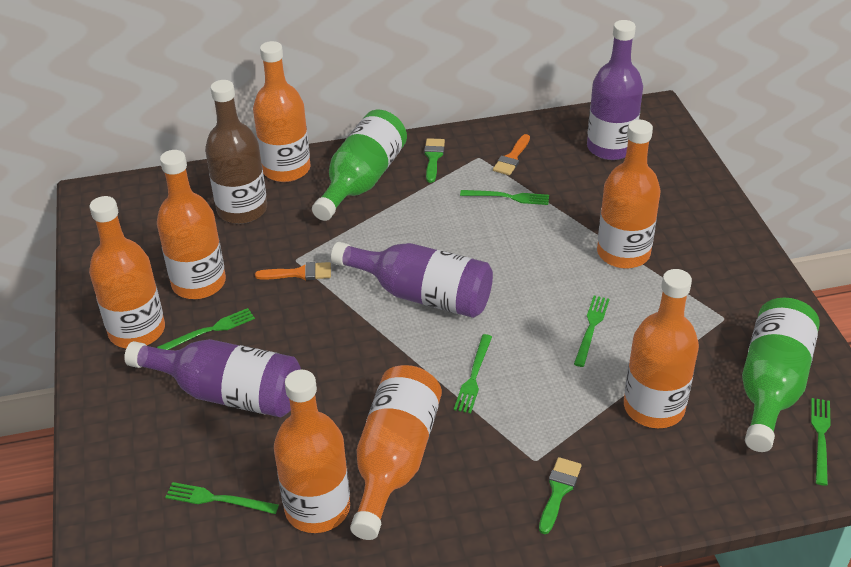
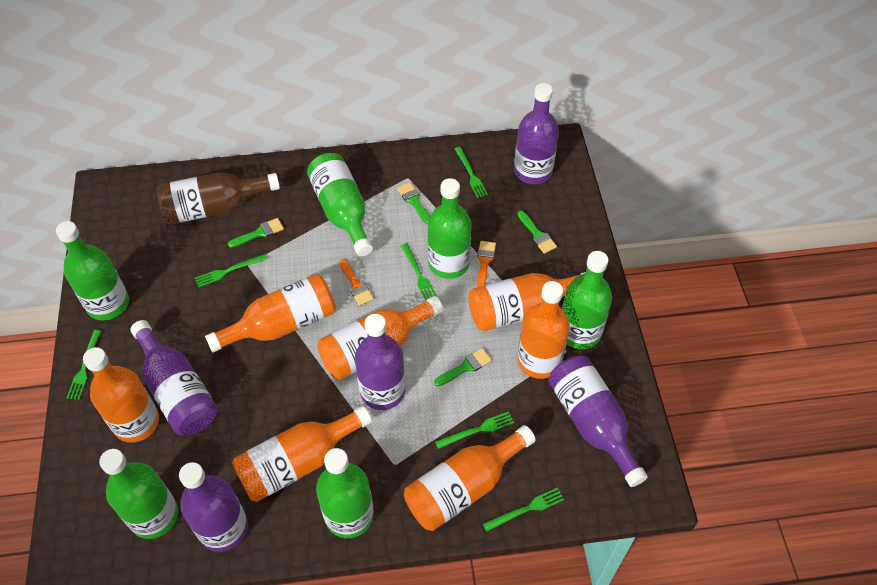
green bottle: 2 -> 6
green brush: 2 -> 4
purple bottle: 3 -> 5

